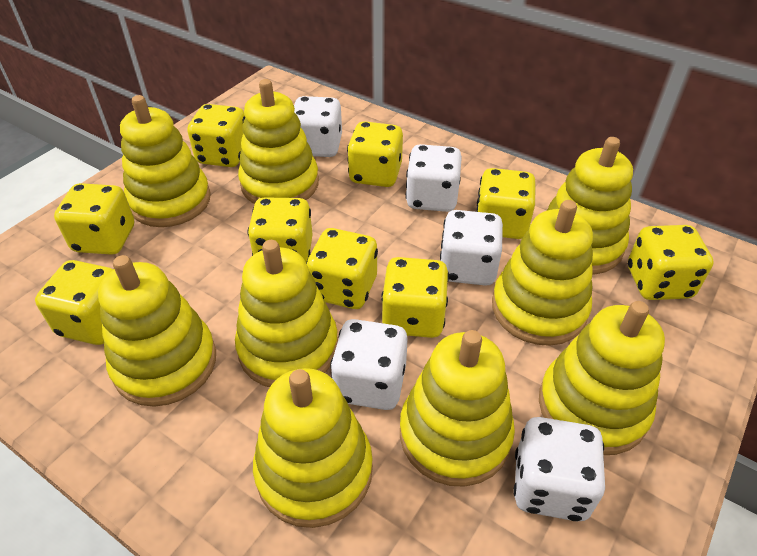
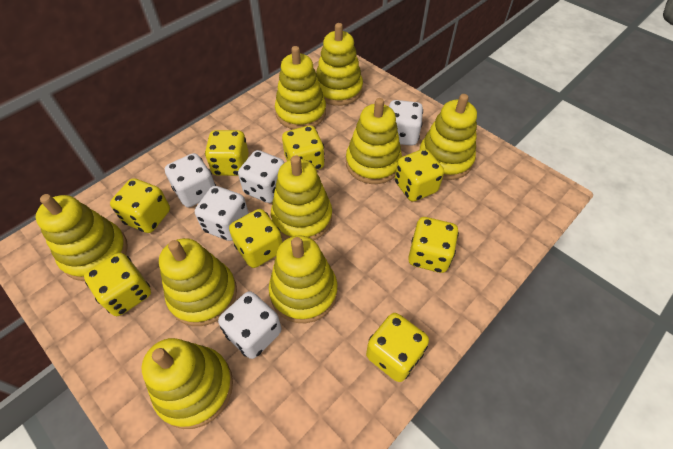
yellow dice: 9 -> 8

